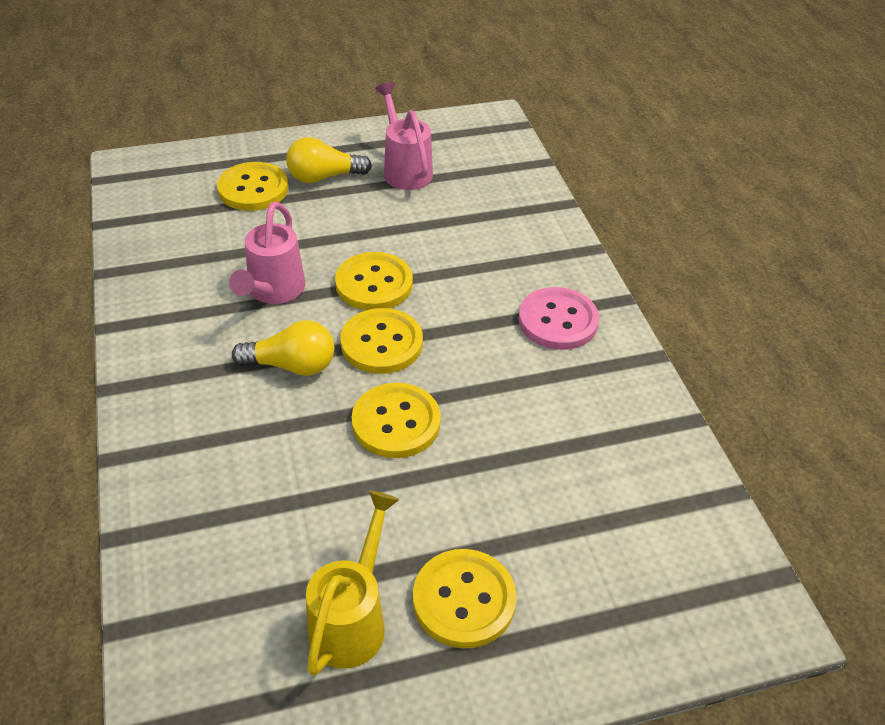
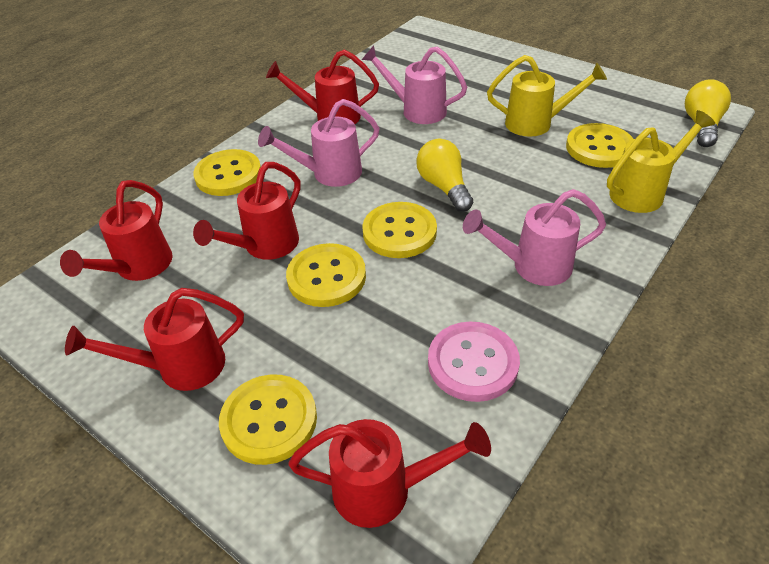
pink watering can: 2 -> 3
red watering can: 0 -> 5
yellow watering can: 1 -> 2

